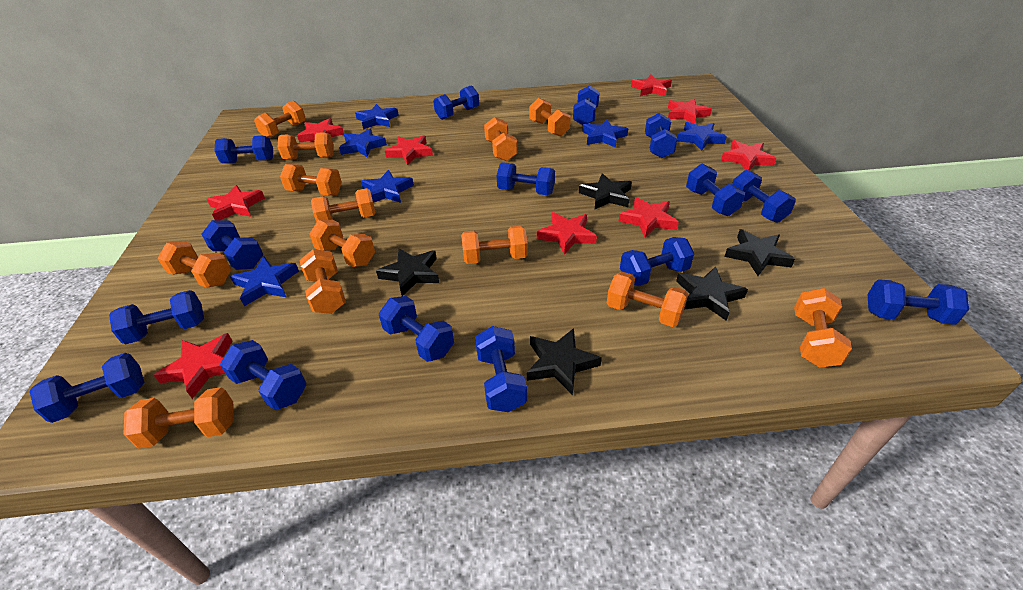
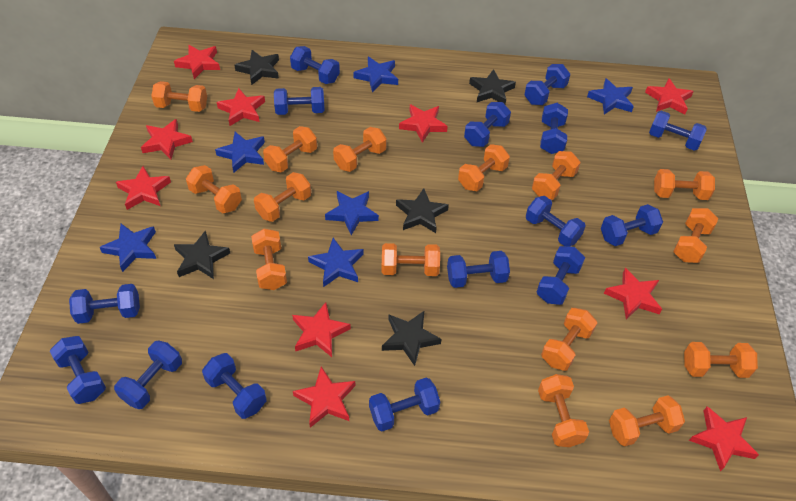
orange dumbbell: 13 -> 15
red star: 9 -> 10

